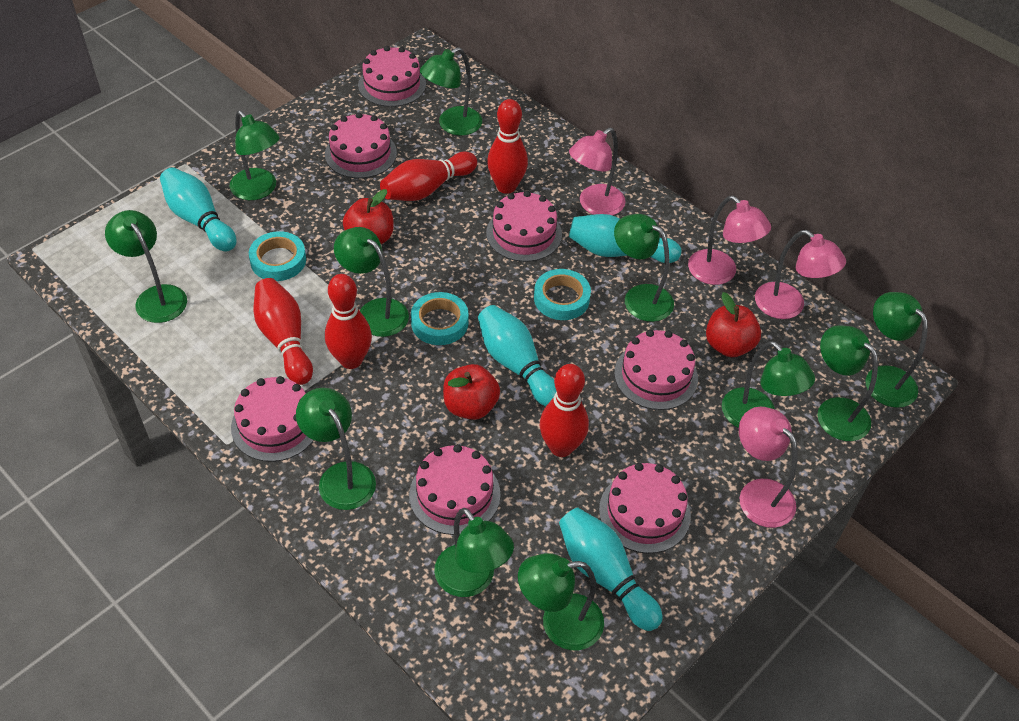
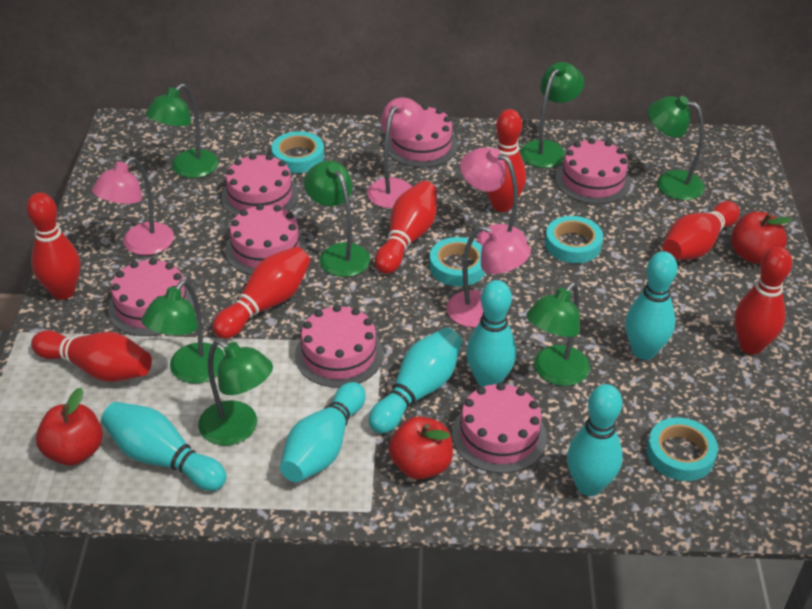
green lamp: 11 -> 7
red bowling pin: 5 -> 7
turquoise bowling pin: 4 -> 6
turquoise tape: 3 -> 4

